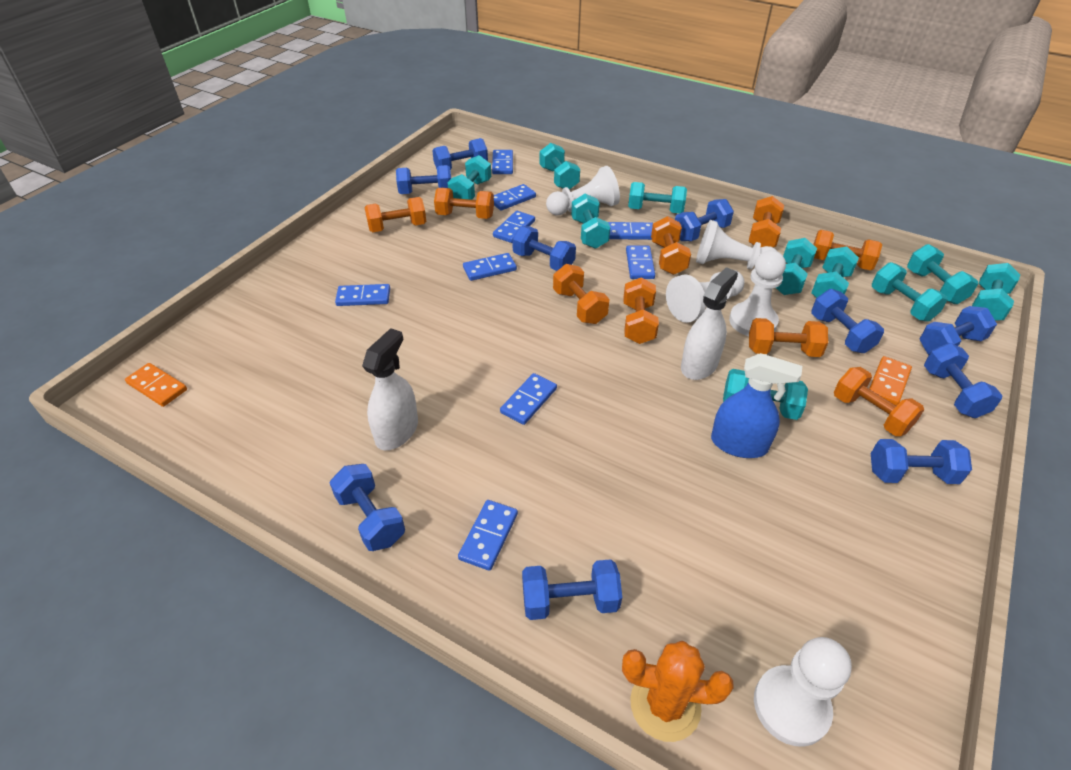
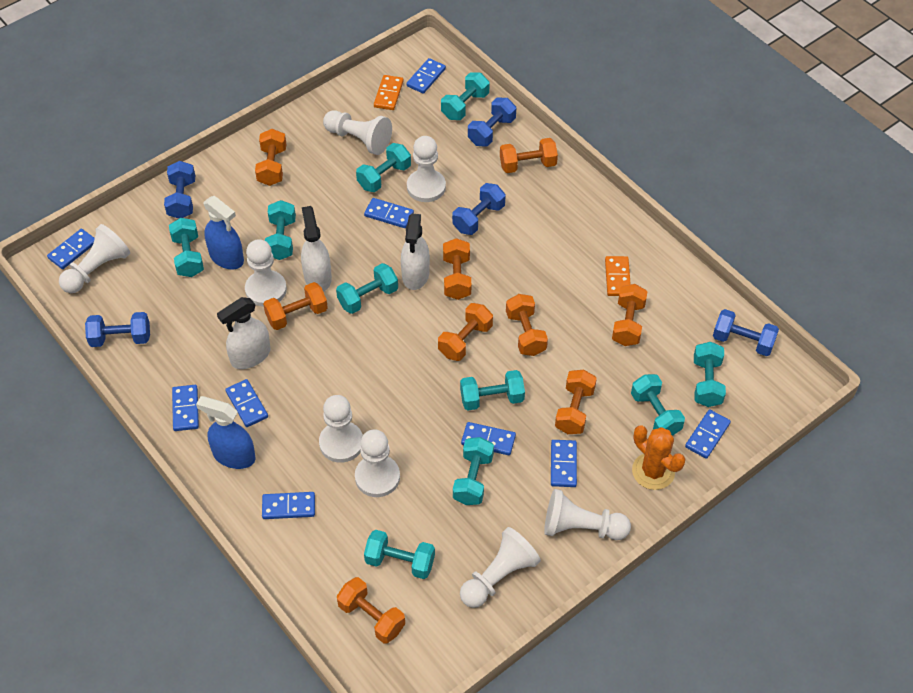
blue dumbbell: 10 -> 5
blue spray bottle: 1 -> 2
white pawn: 5 -> 8
white spray bottle: 2 -> 3

